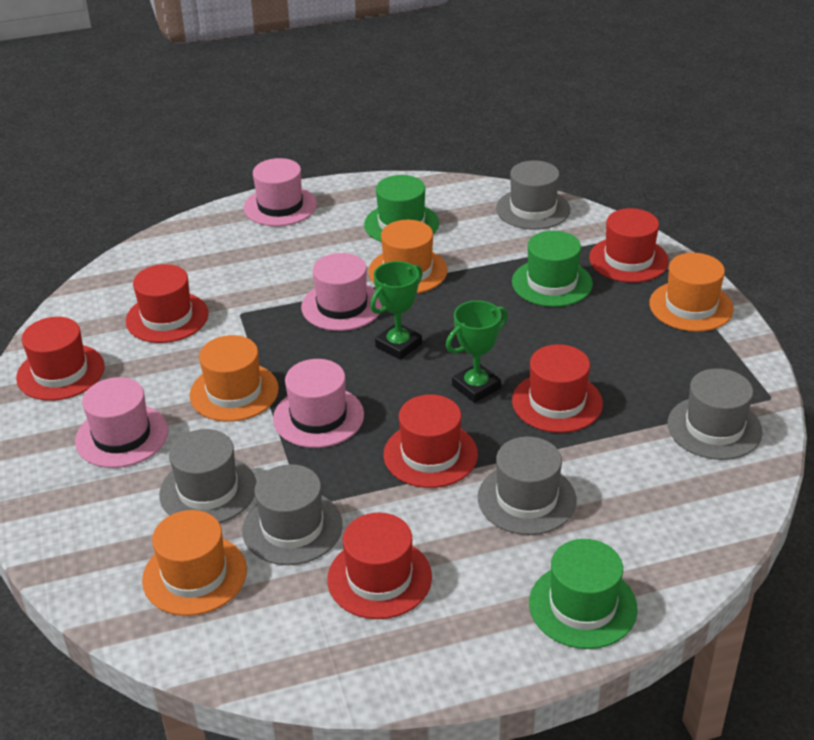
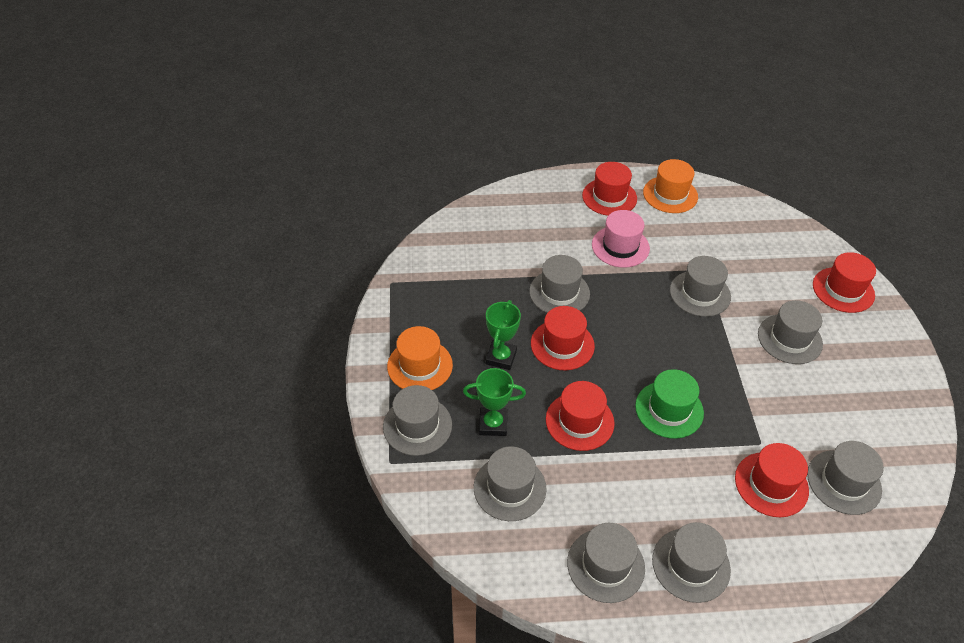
green hat: 3 -> 1
grey hat: 5 -> 8
orange hat: 4 -> 2
pink hat: 4 -> 1
red hat: 6 -> 5

